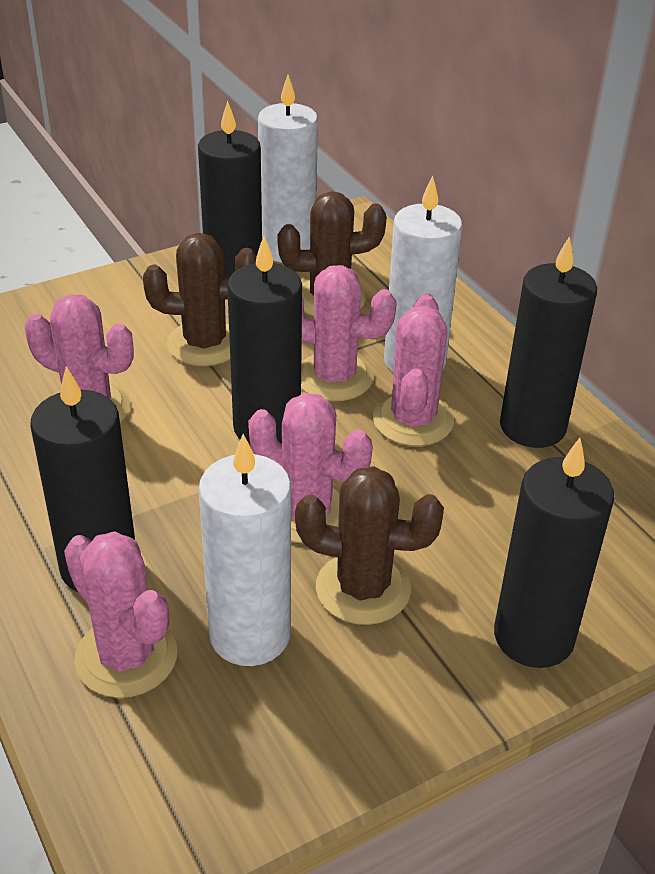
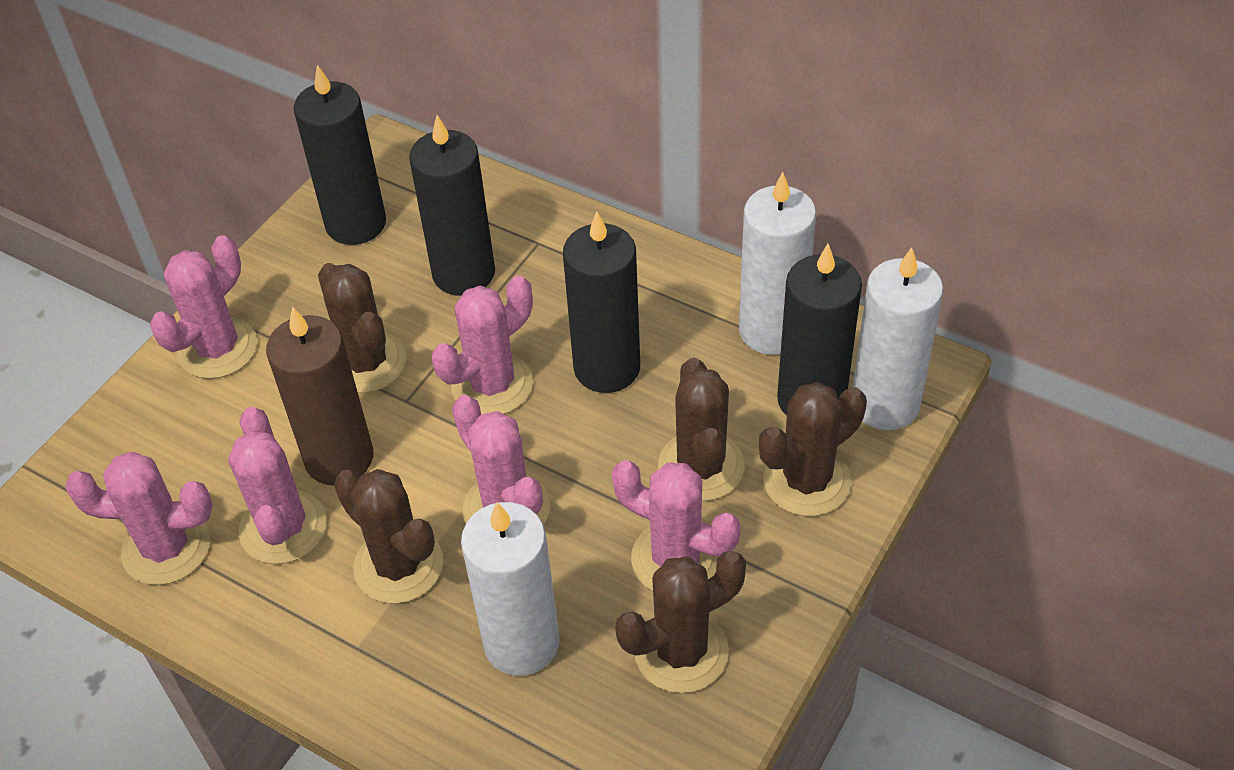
black candle: 5 -> 4
brown cactus: 3 -> 5
brown candle: 0 -> 1
pink cactus: 5 -> 6

